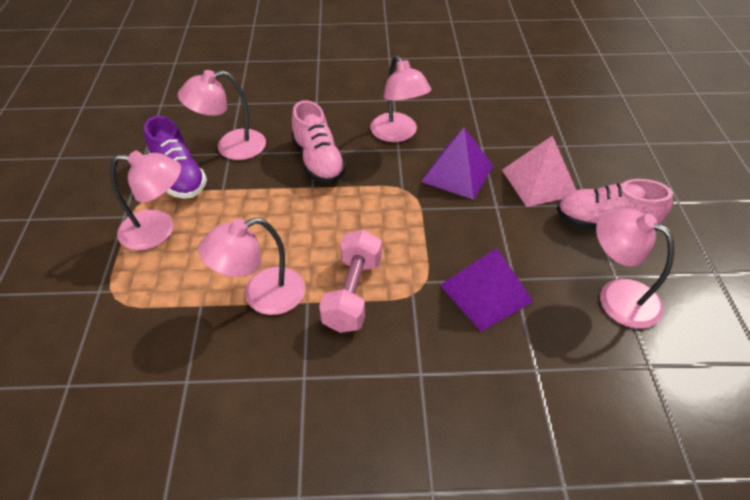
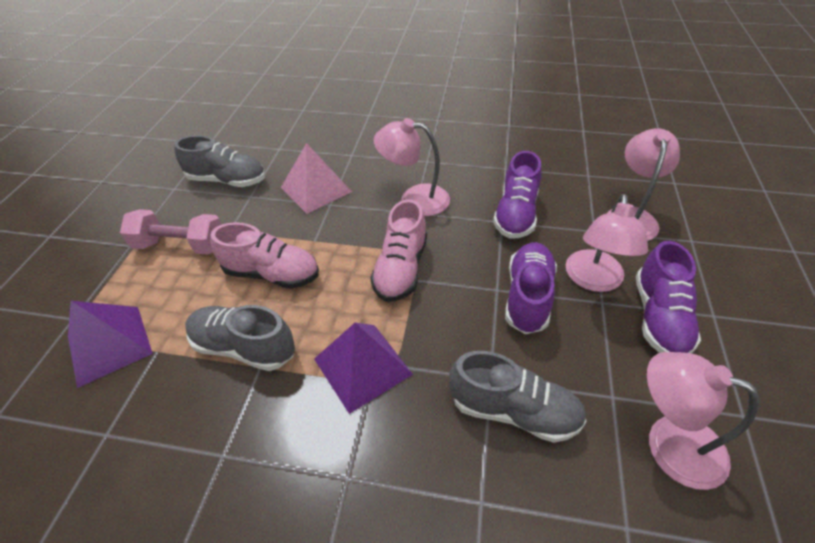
grey shoe: 0 -> 3
pink lamp: 5 -> 4
purple shoe: 1 -> 3

